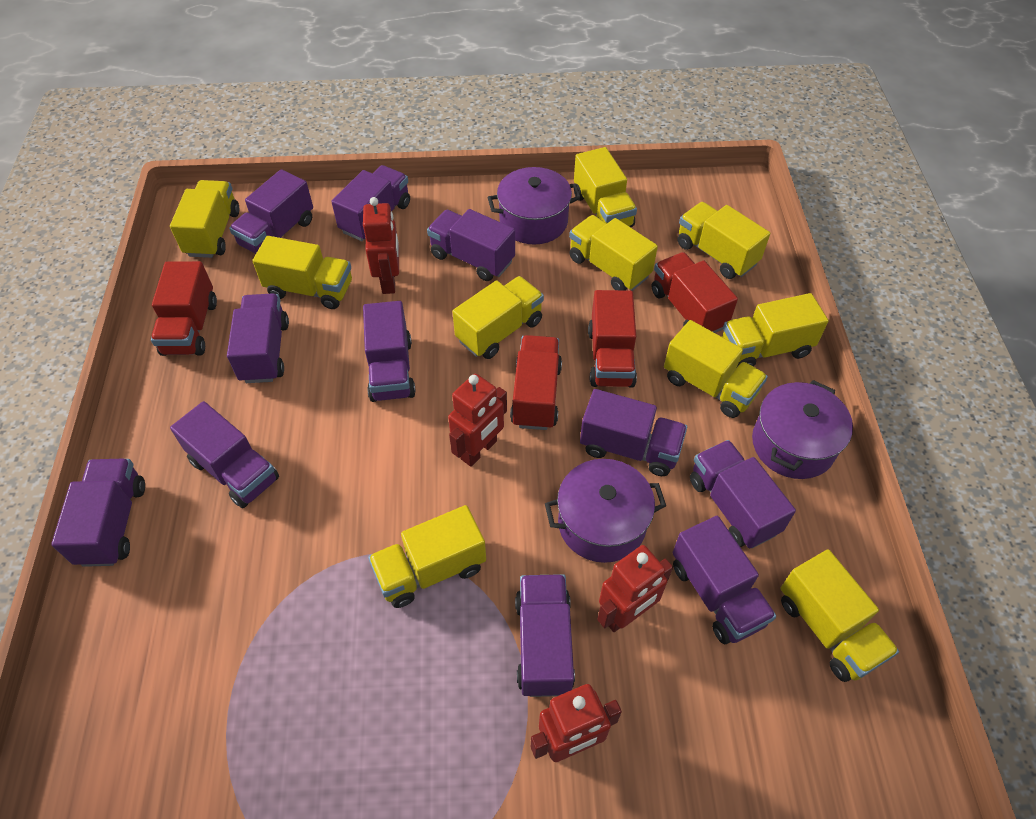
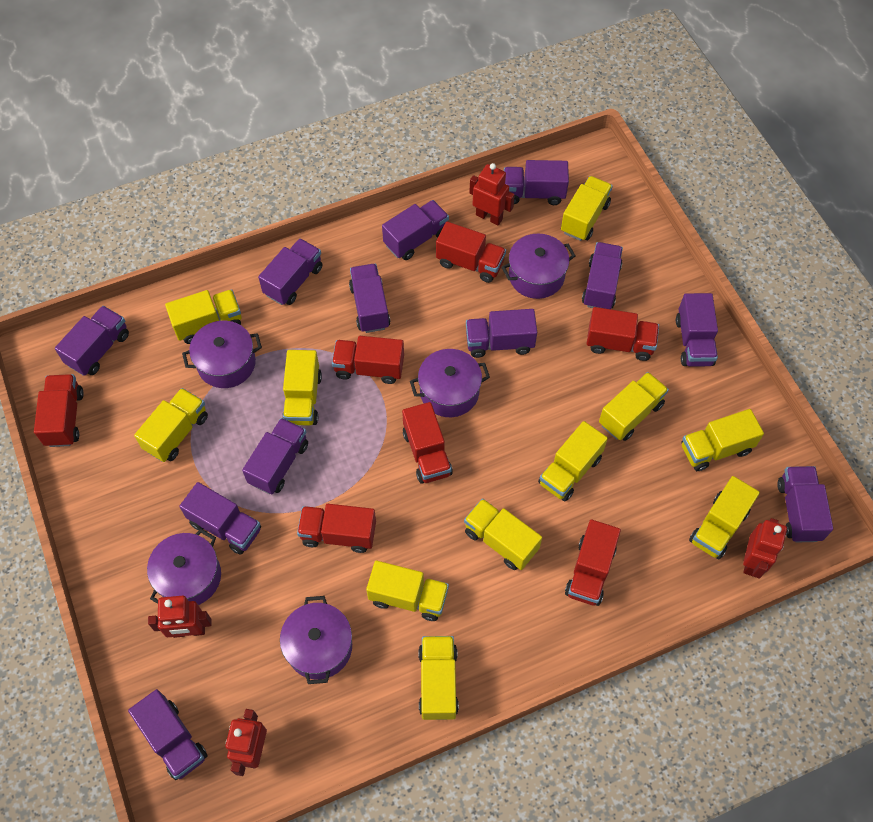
purple pot: 3 -> 5
purple truck: 11 -> 12
red truck: 4 -> 7
yellow truck: 10 -> 11

